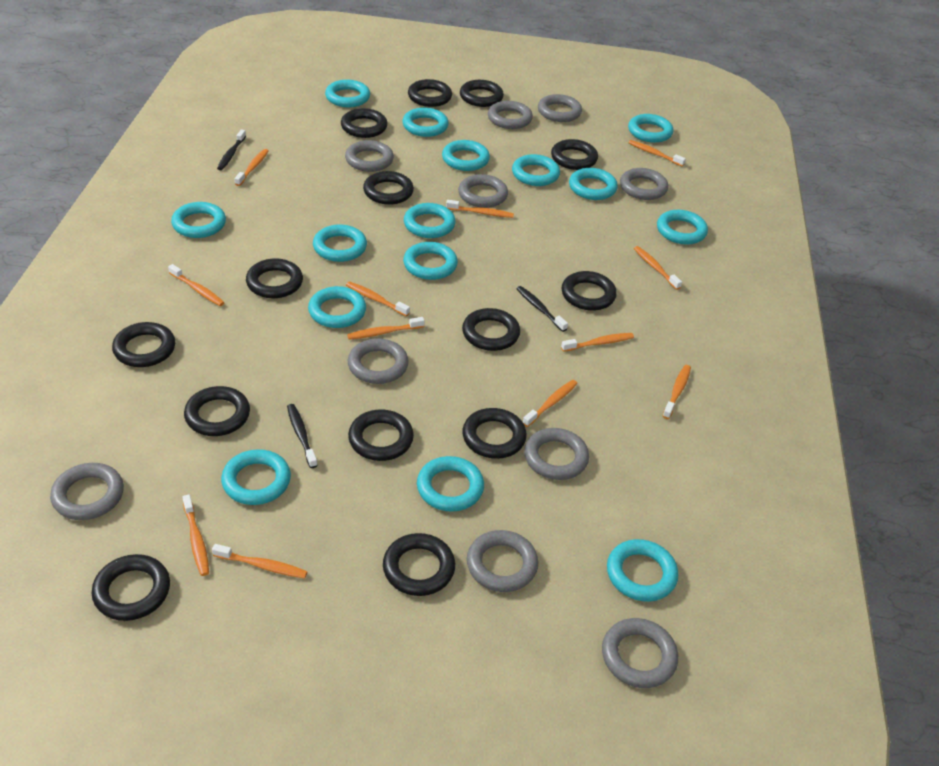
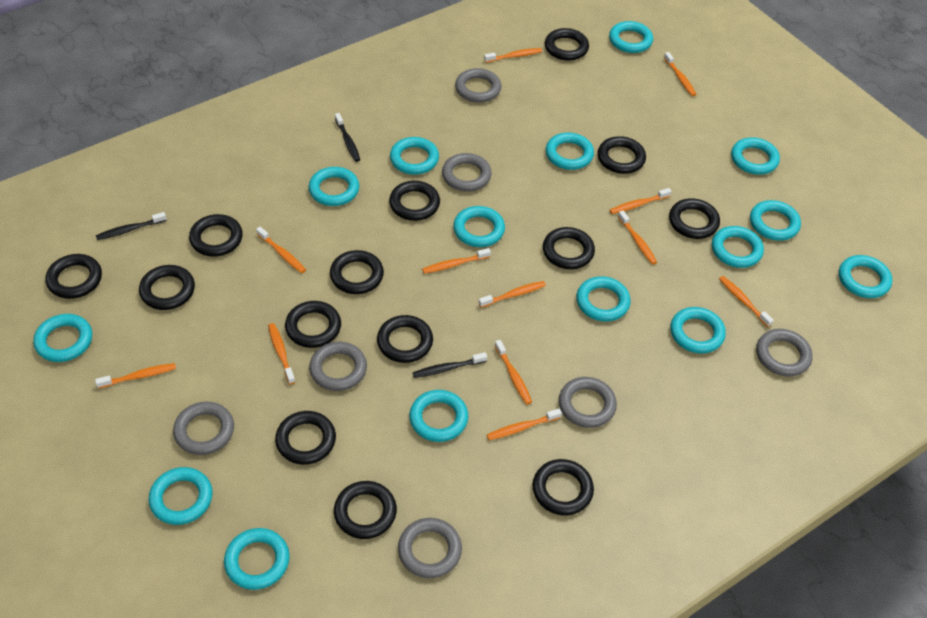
grey ring: 10 -> 7

